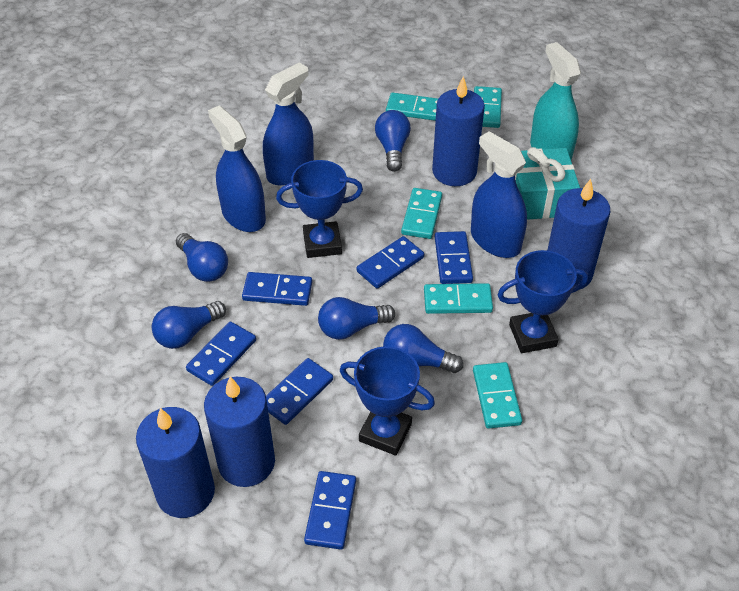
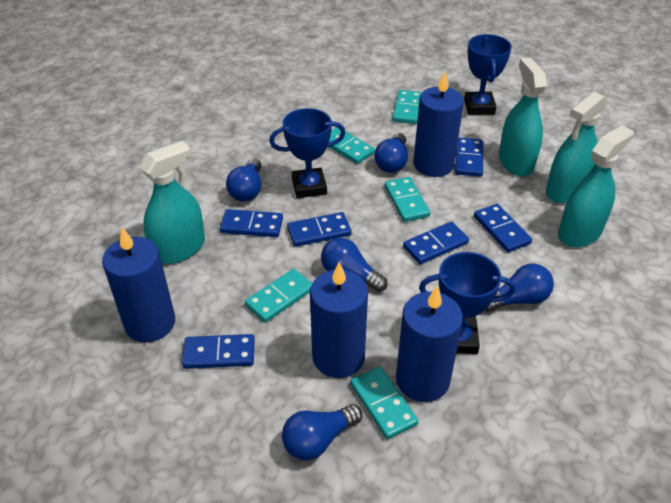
blue spray bottle: 3 -> 0
turquoise gift: 1 -> 0
turquoise spray bottle: 1 -> 4

